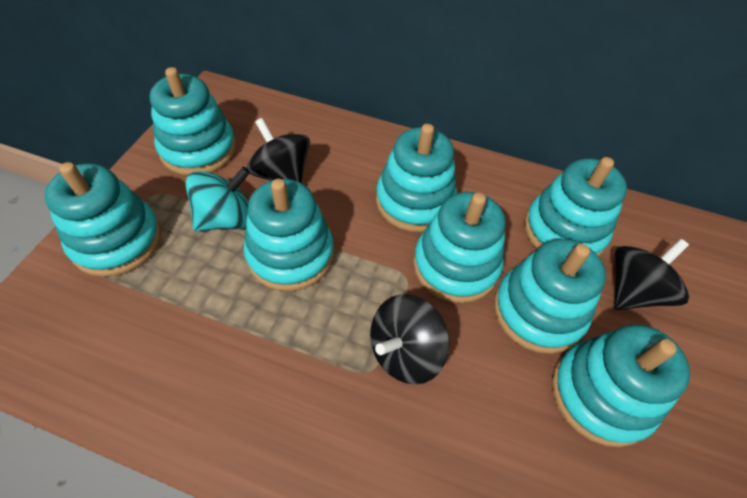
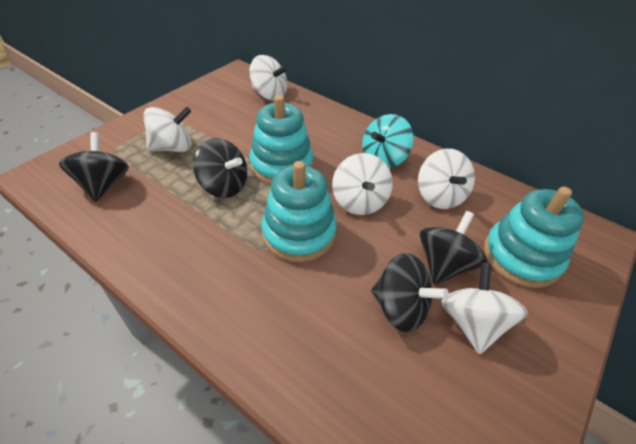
black spinning top: 3 -> 4
turquoise stacking toy: 8 -> 3
white spinning top: 0 -> 5

